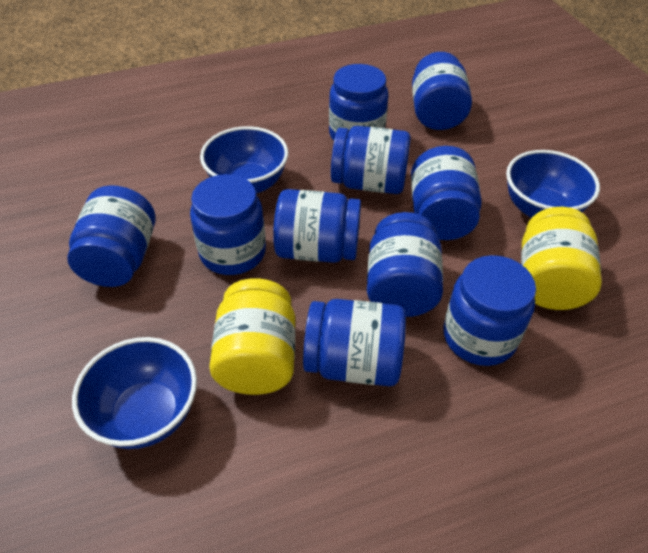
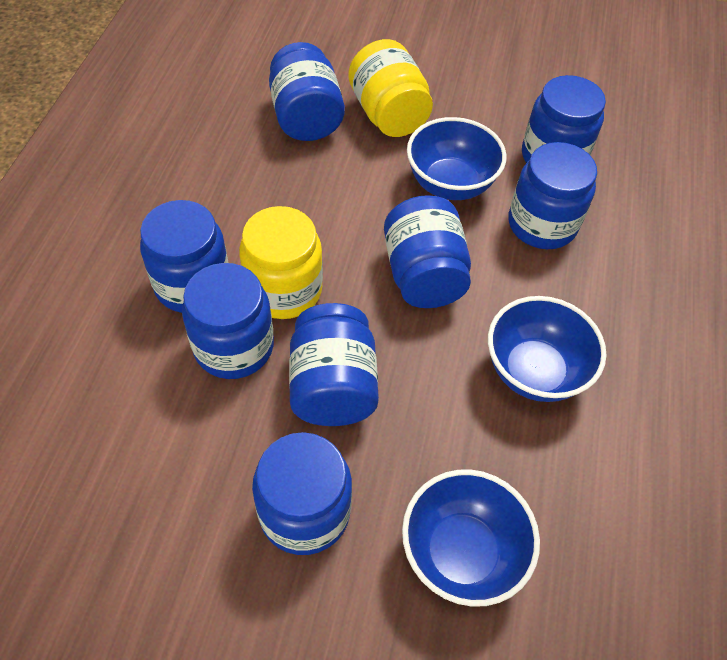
blue jar: 10 -> 8

